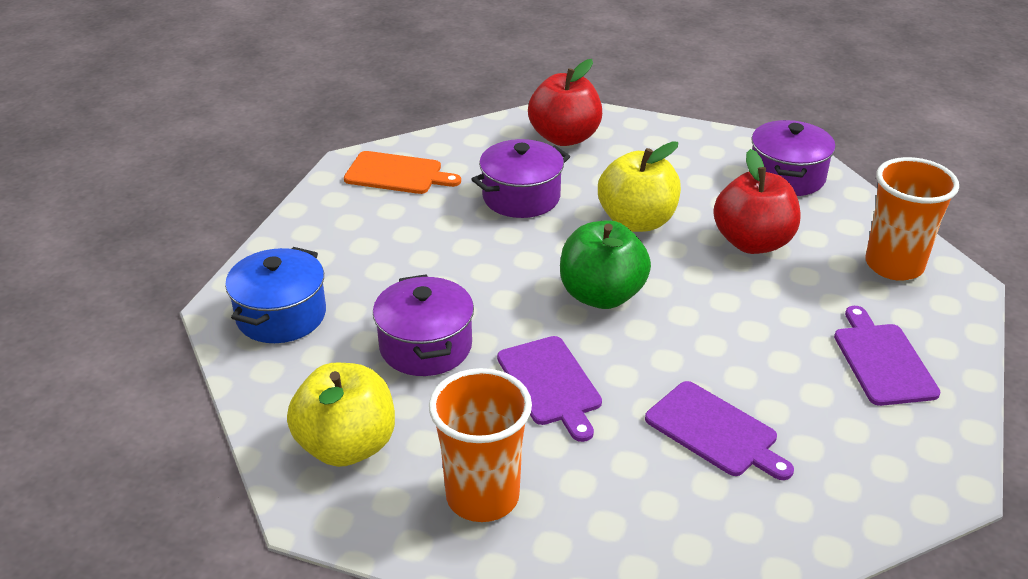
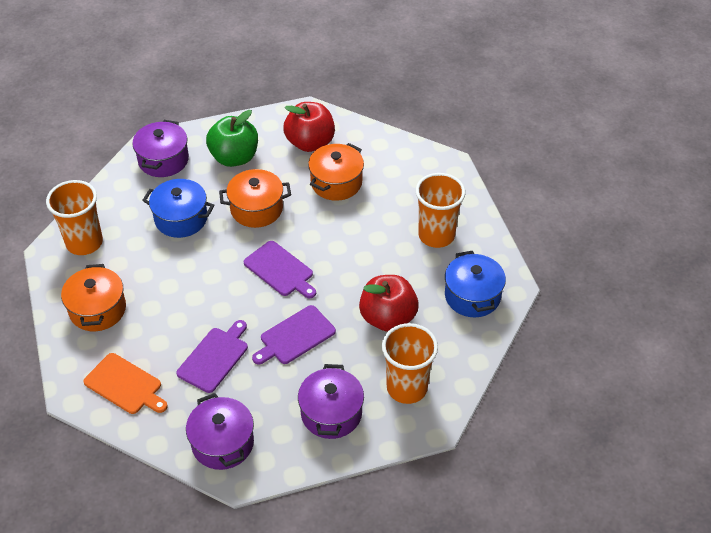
blue pot: 1 -> 2
orange cup: 2 -> 3
orange pot: 0 -> 3
yellow apple: 2 -> 0

